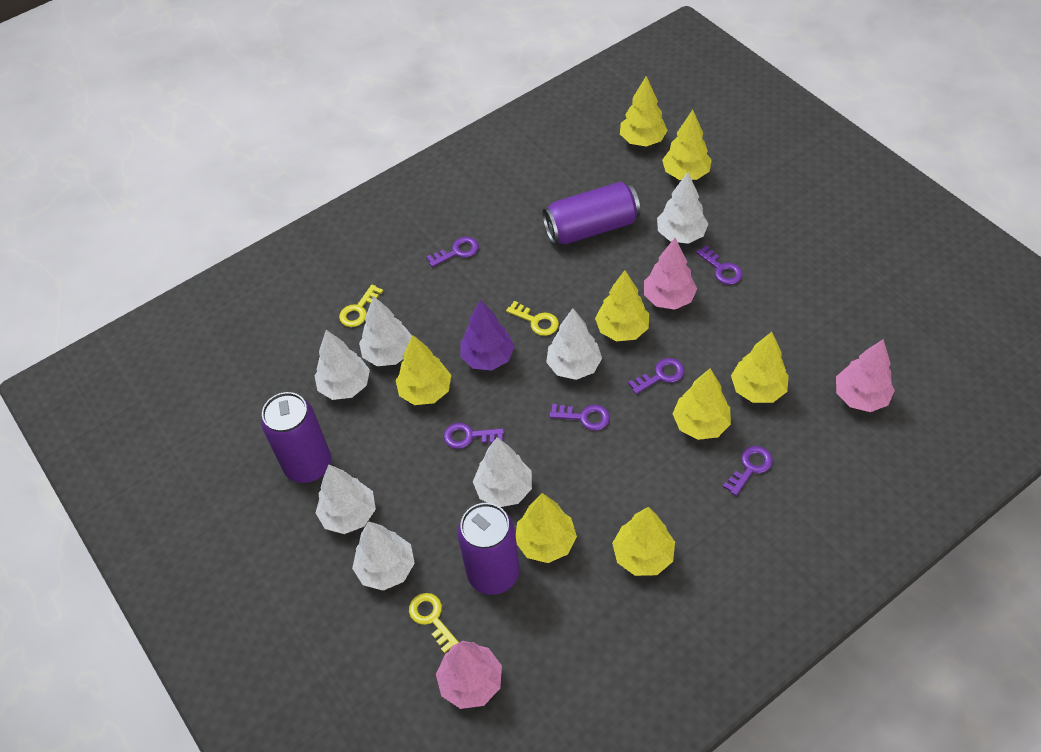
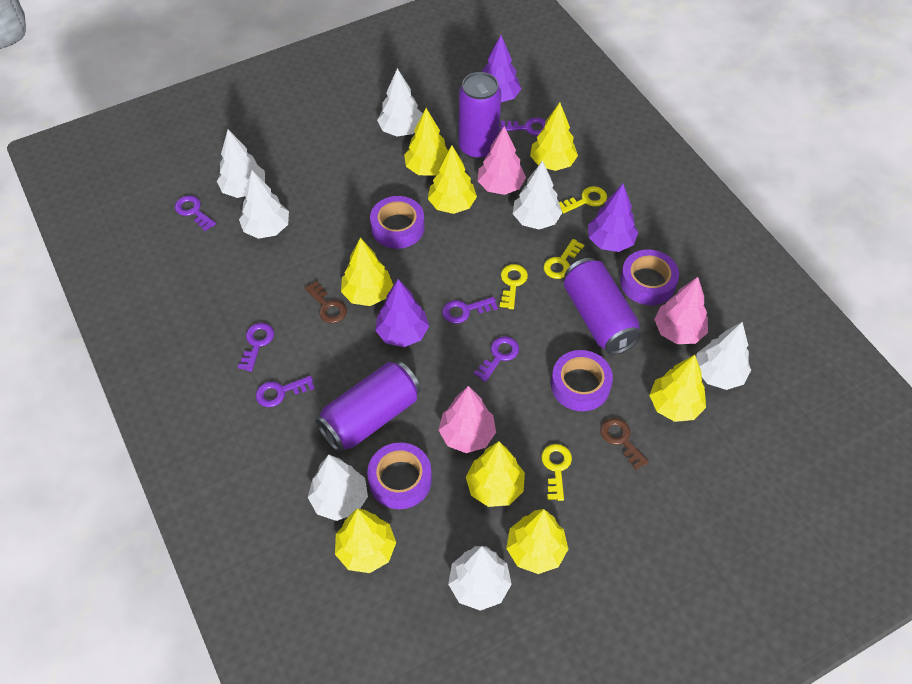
brown key: 0 -> 2
purple tape: 0 -> 4
purple tree: 1 -> 3
yellow key: 3 -> 4

